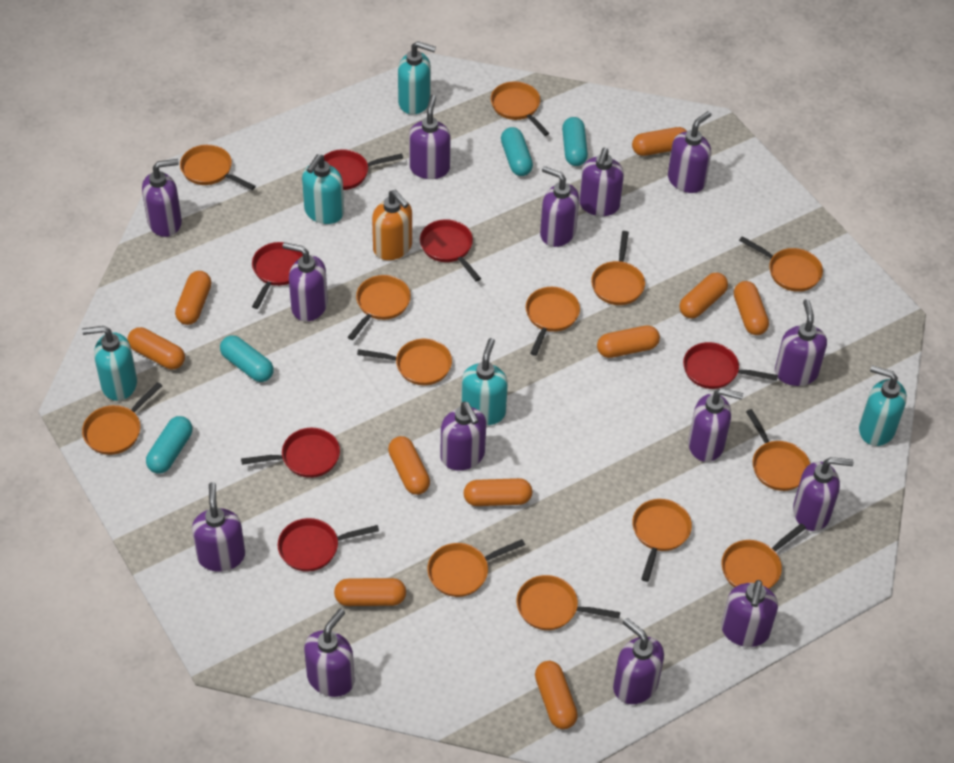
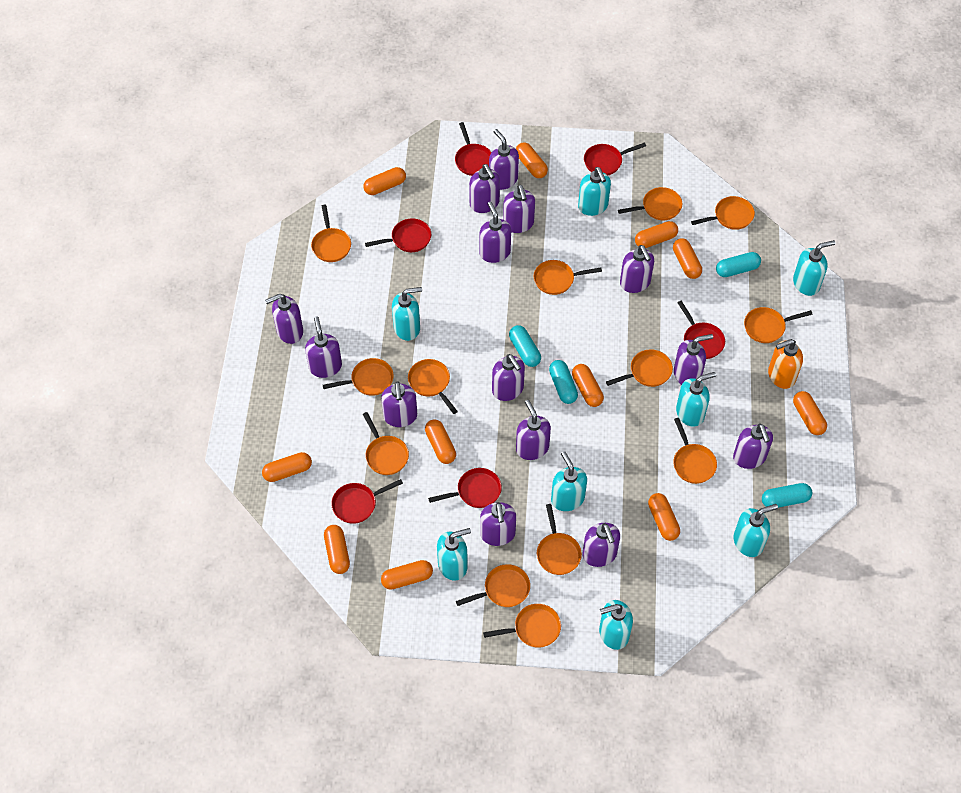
orange capsule: 10 -> 11
turquoise soap dispenser: 5 -> 8

